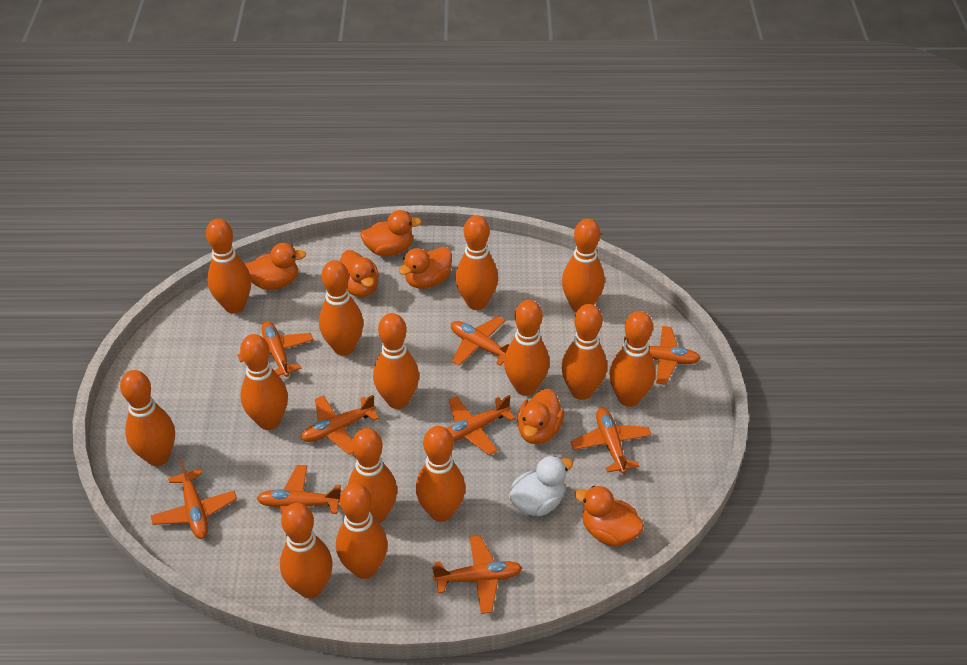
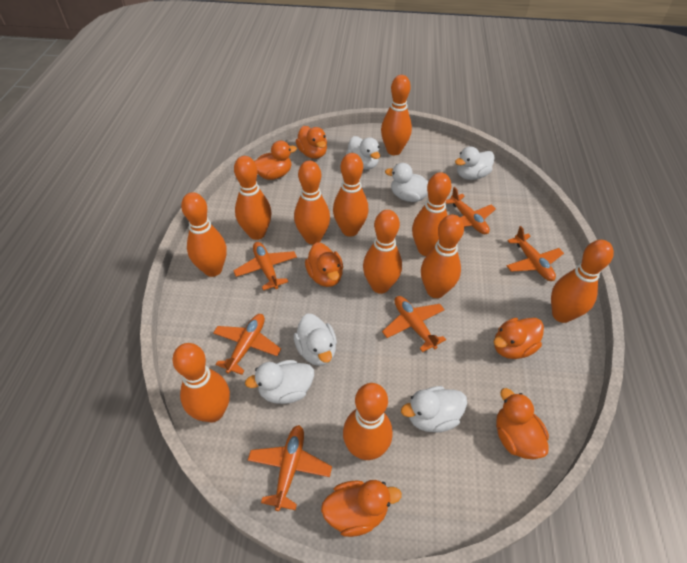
orange bowling pin: 14 -> 11
orange plane: 9 -> 6
white duck: 1 -> 6

